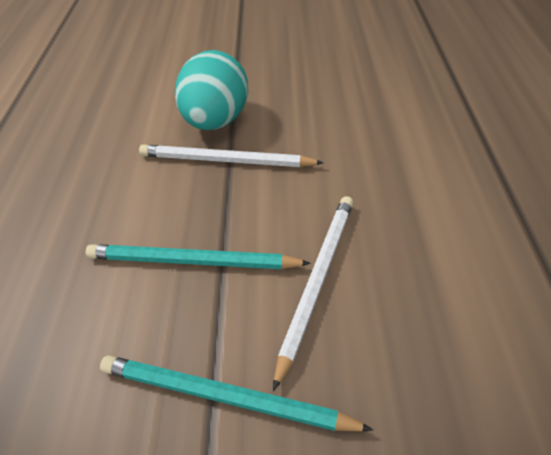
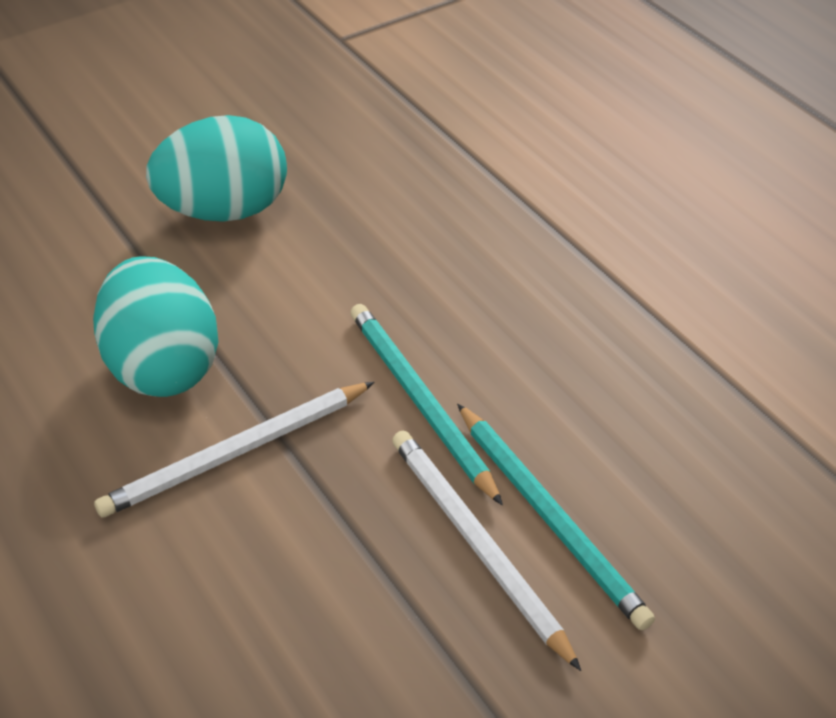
turquoise egg: 1 -> 2

